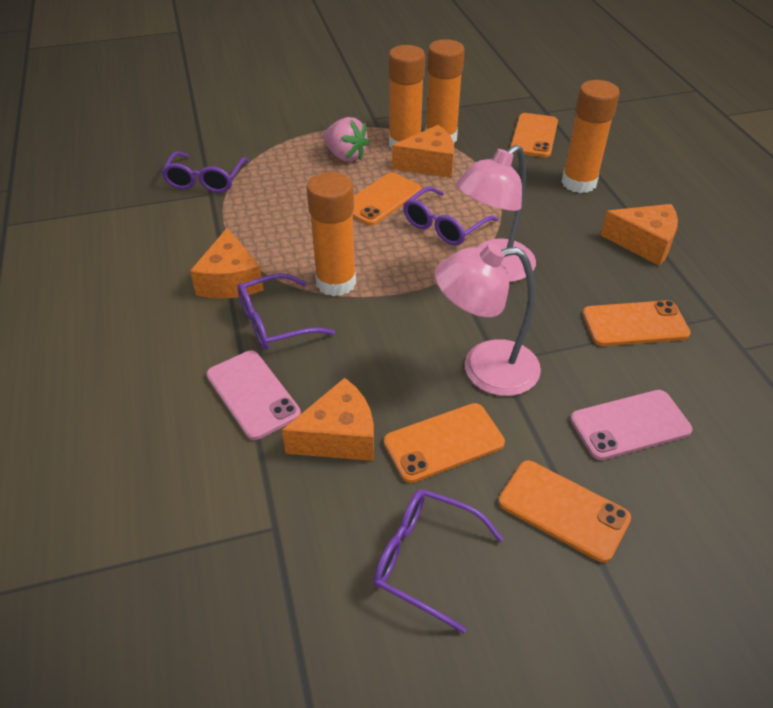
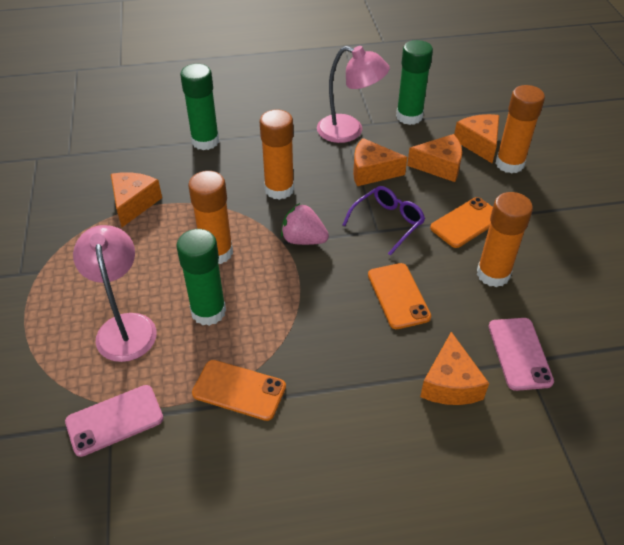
green glue stick: 0 -> 3
orange cheese: 4 -> 5
orange phone: 5 -> 3
purple glasses: 4 -> 1

